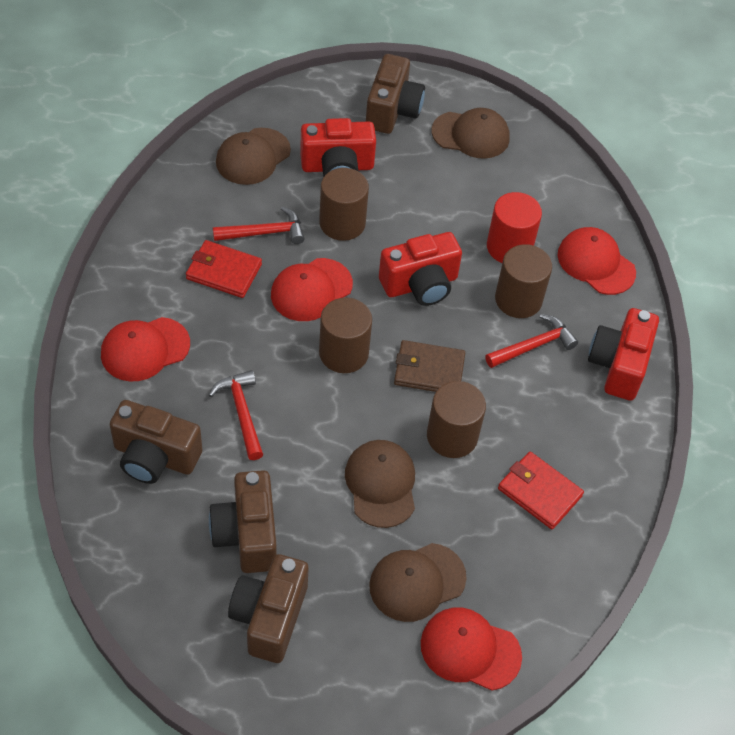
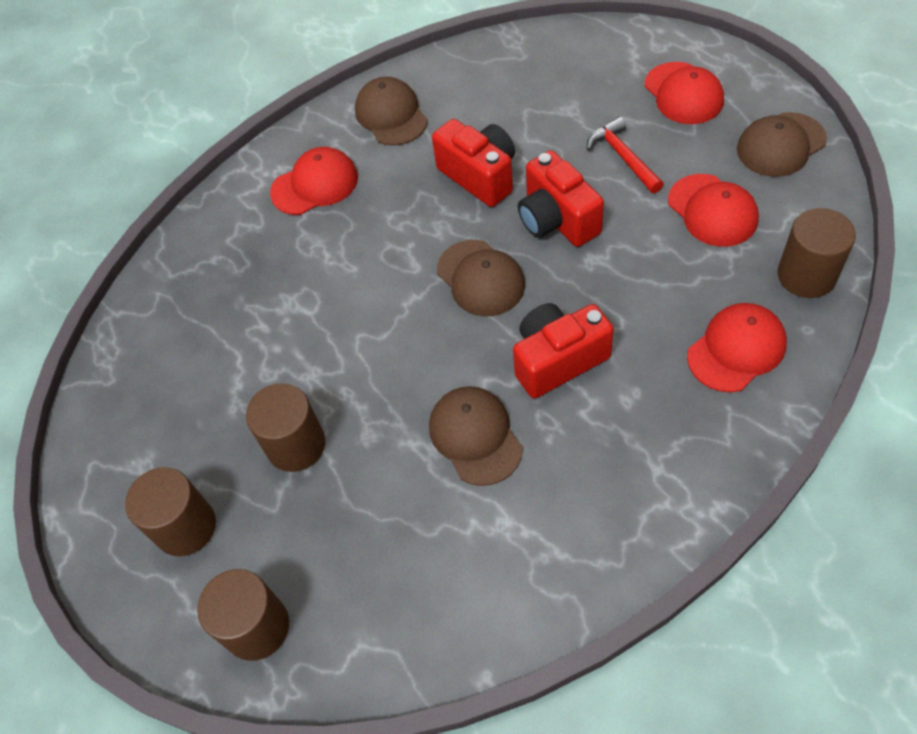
brown camera: 4 -> 0
brown wallet: 1 -> 0
red cylinder: 1 -> 0
red hammer: 3 -> 1
red wallet: 2 -> 0

